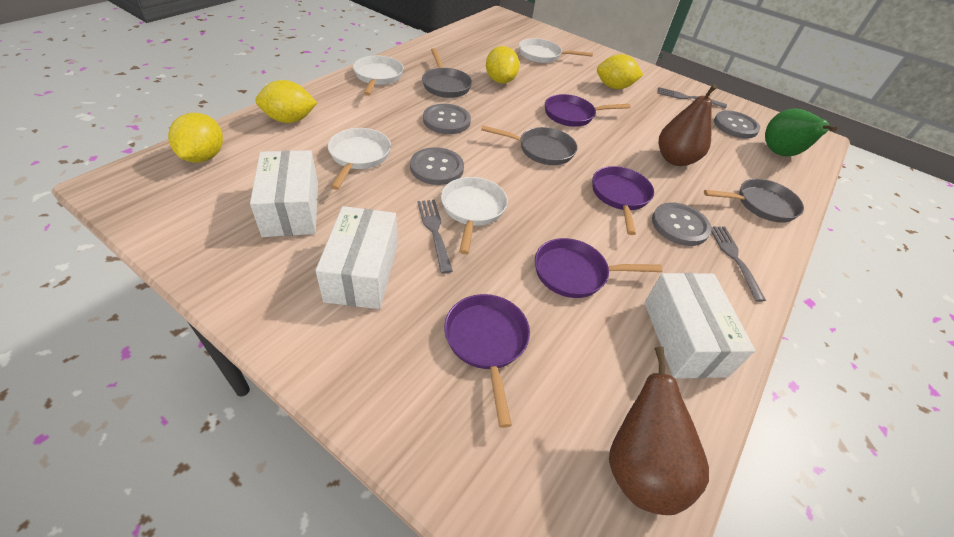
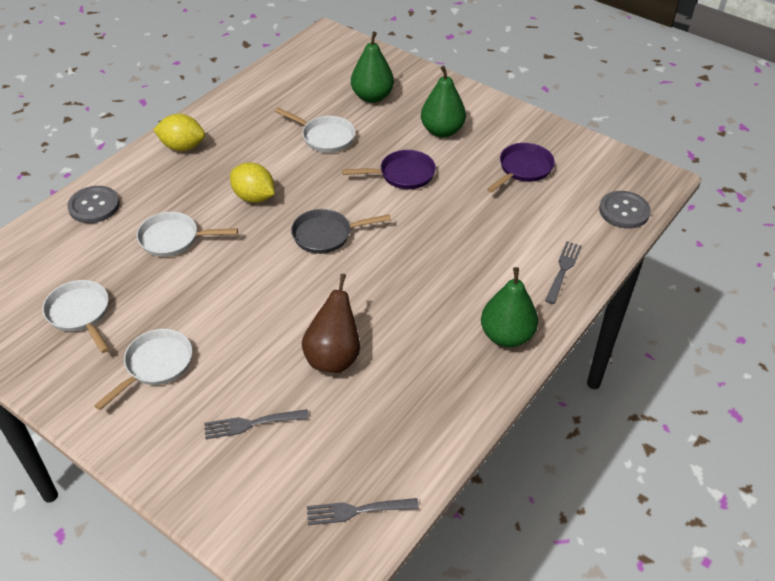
brown pear: 2 -> 1
green pear: 1 -> 3
grey button: 4 -> 2
grey pan: 3 -> 1
purple pan: 4 -> 2
white box: 3 -> 0
yellow lemon: 4 -> 2

